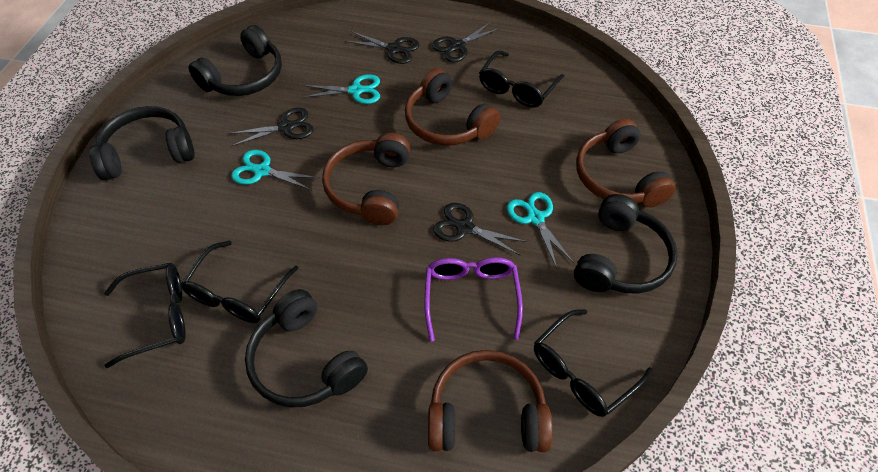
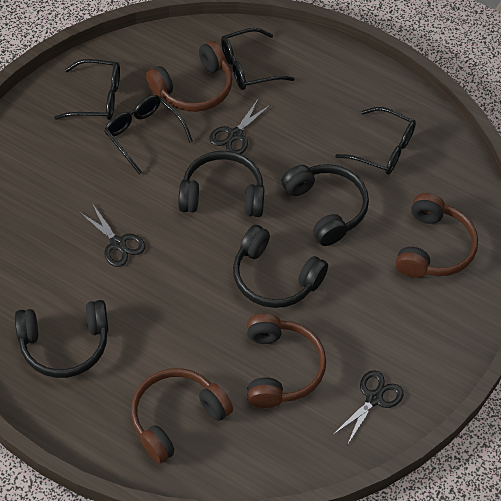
black scissors: 4 -> 3
purple glasses: 1 -> 0
turquoise scissors: 3 -> 0

